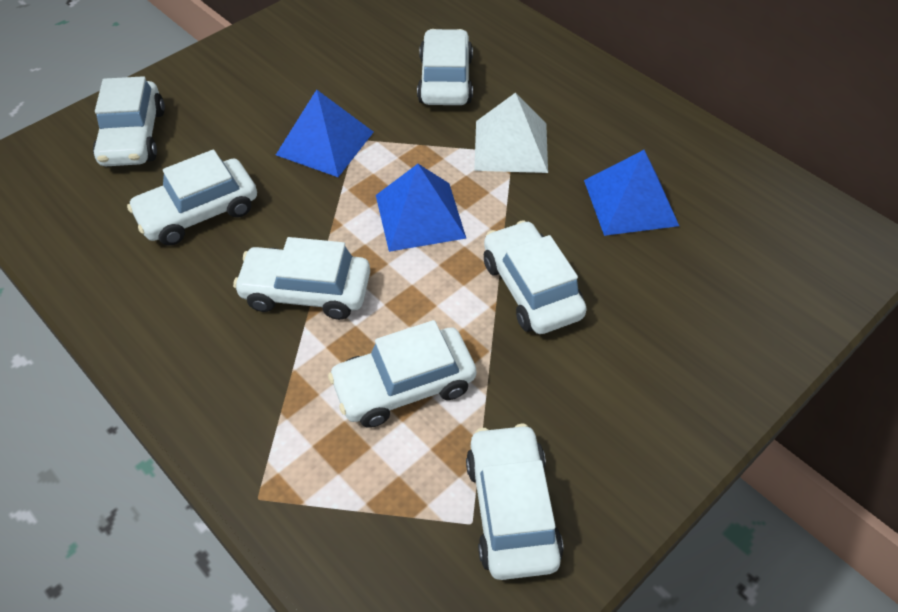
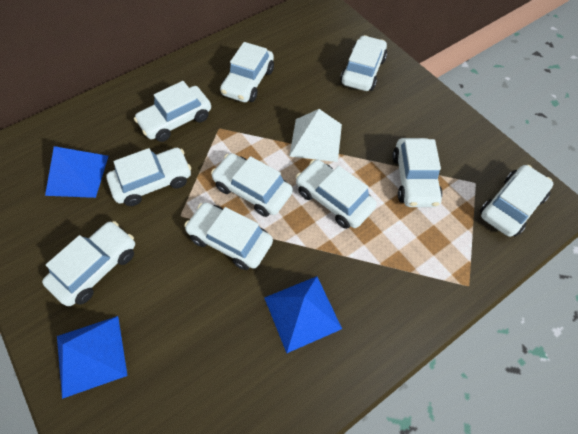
white car: 7 -> 10

